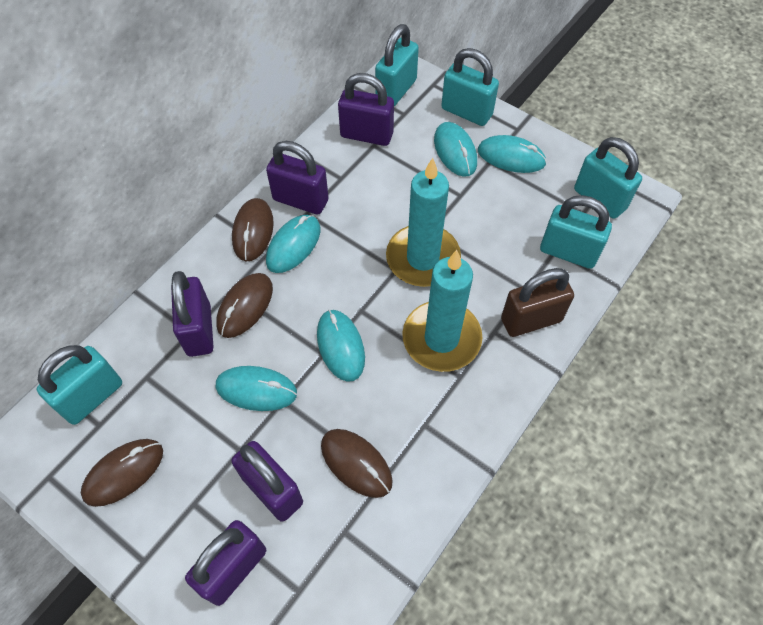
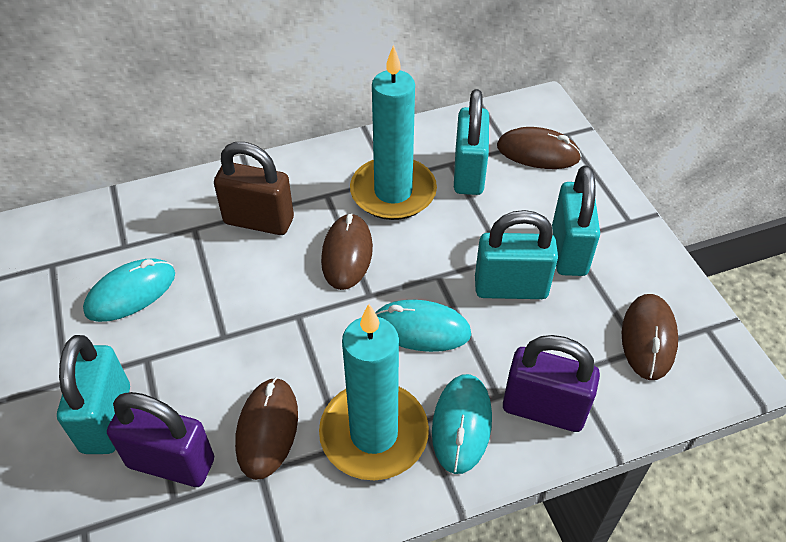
purple padlock: 5 -> 2
turquoise mouse: 5 -> 3
turquoise padlock: 5 -> 4

